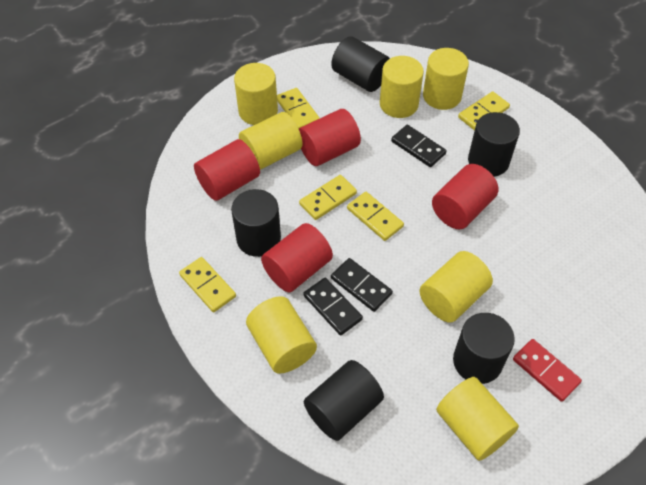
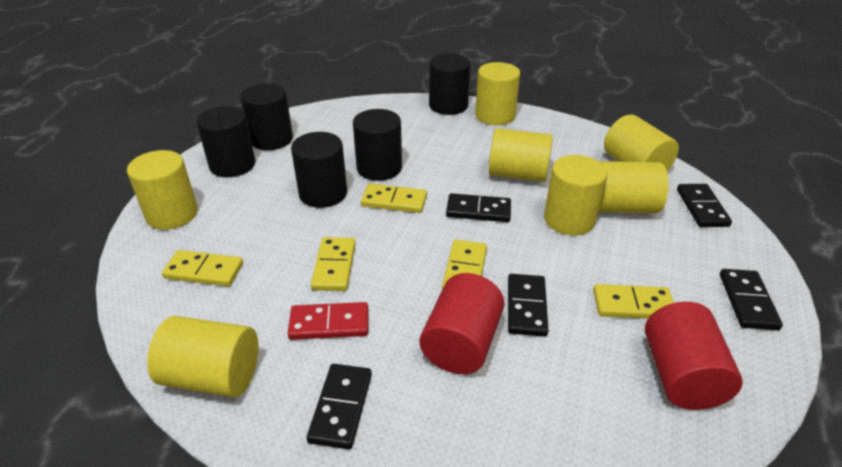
black domino: 3 -> 5
red cylinder: 4 -> 2

